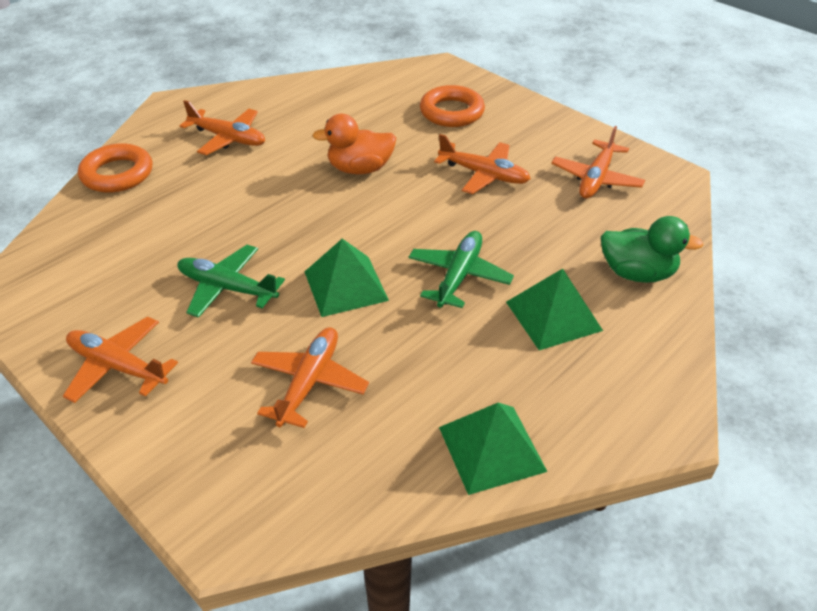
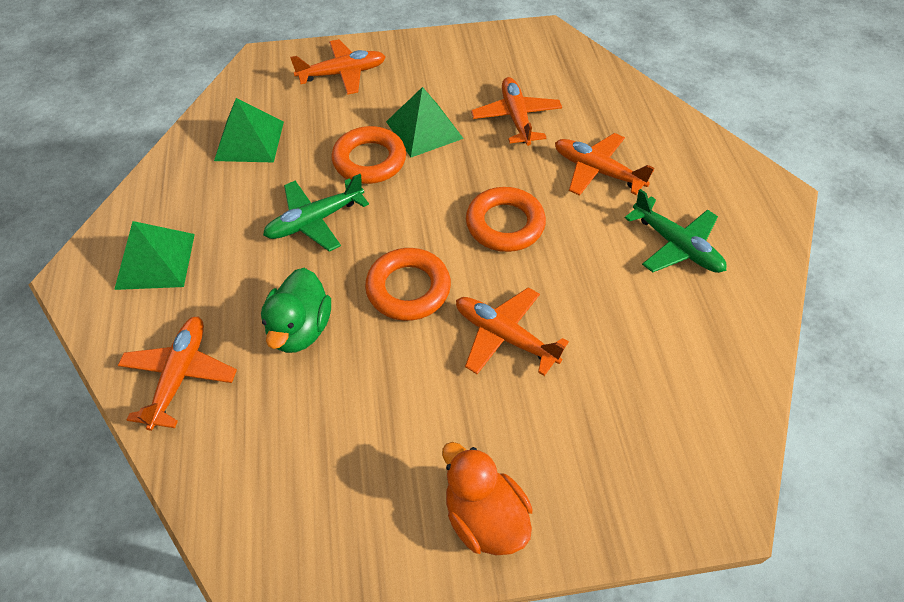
orange ring: 2 -> 3

